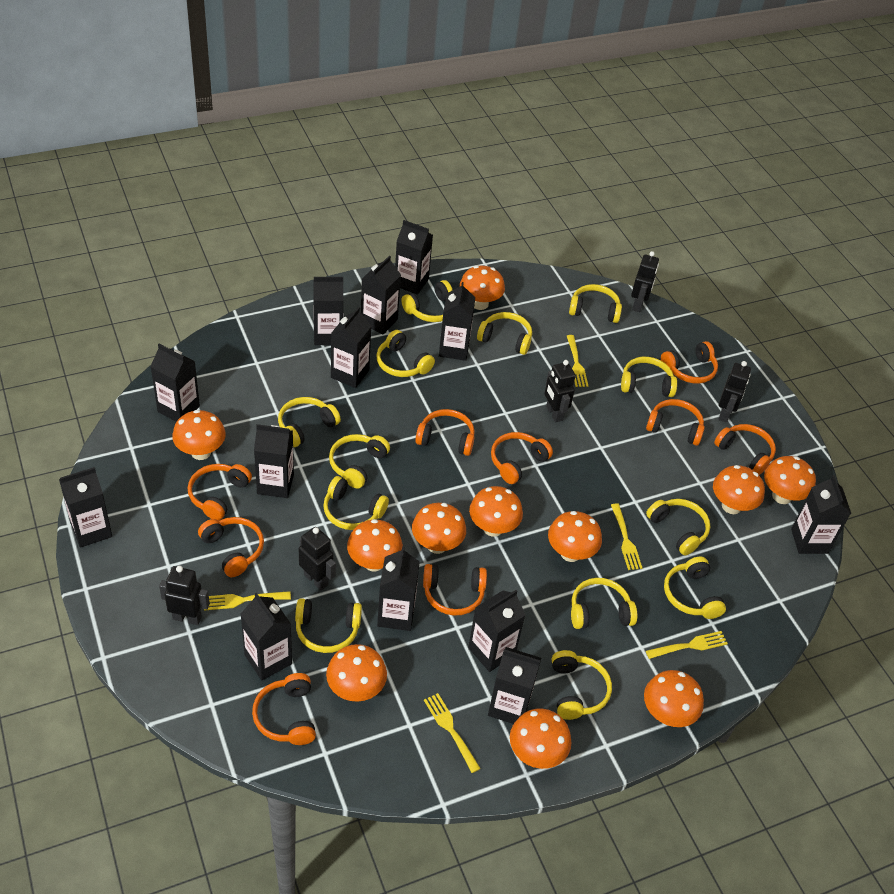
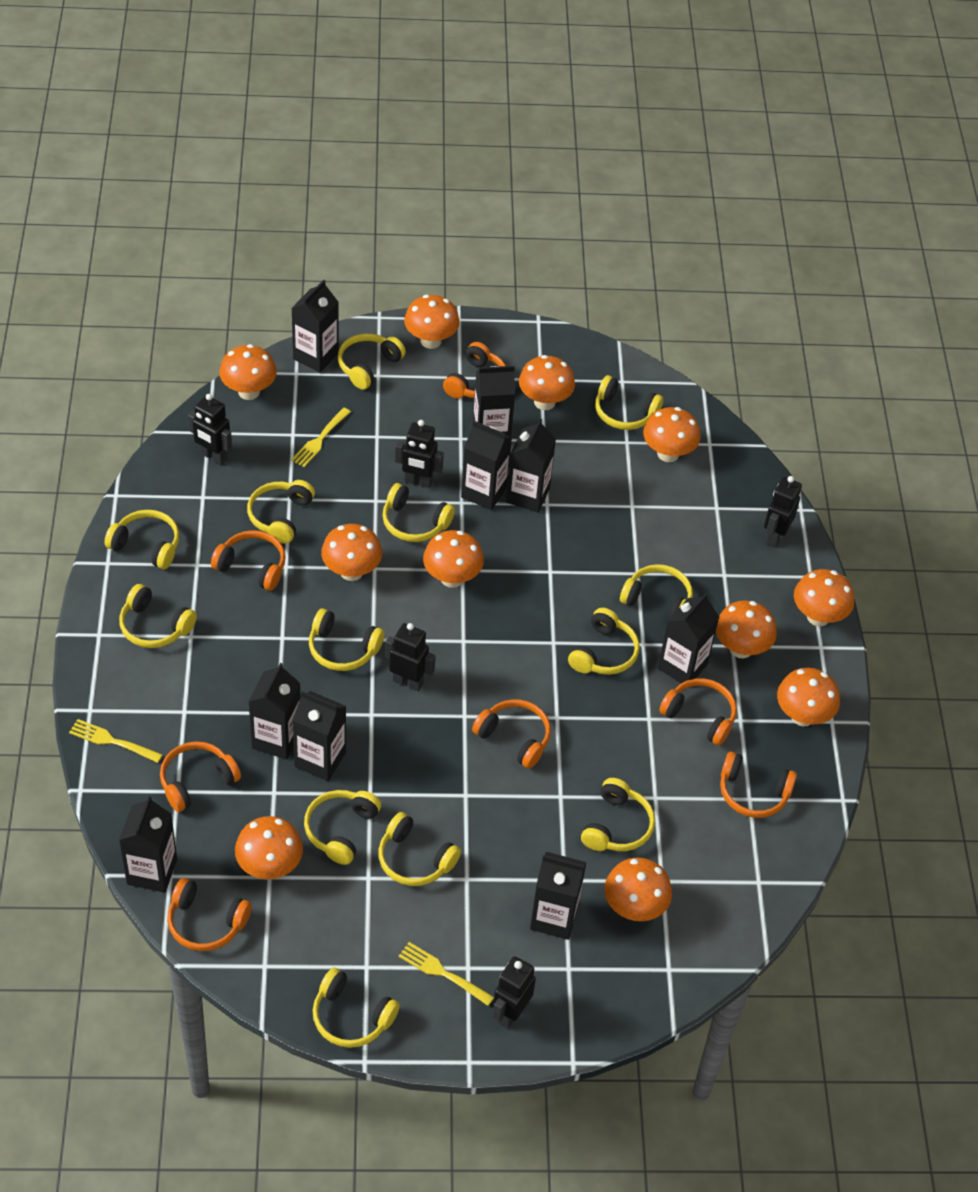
black carton: 13 -> 9
orange headphones: 9 -> 7
yellow fork: 5 -> 3

